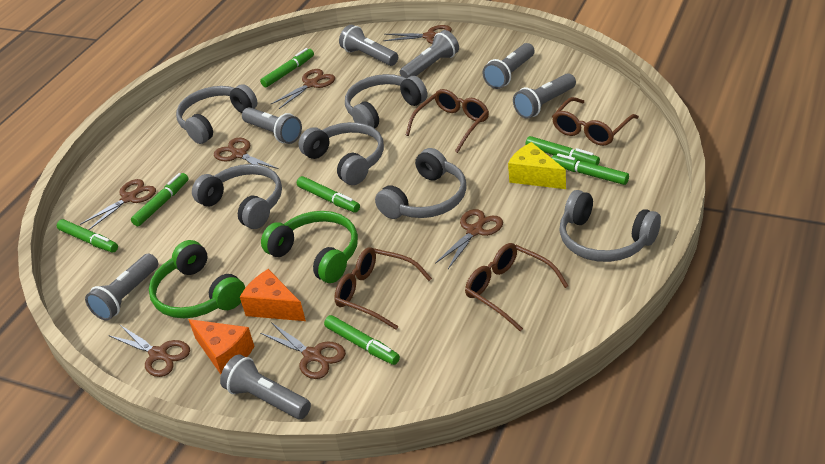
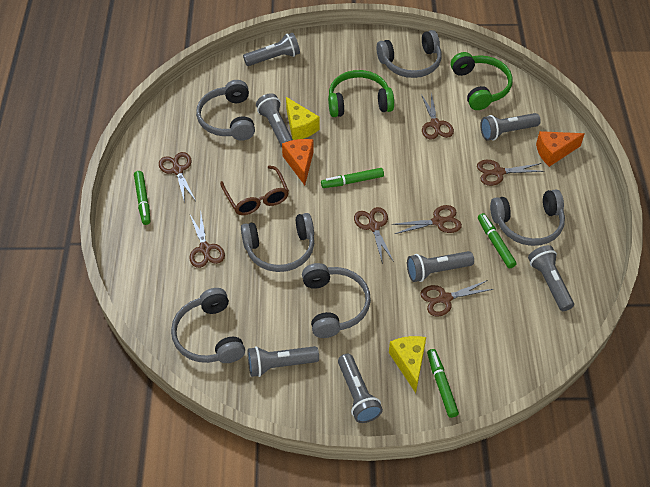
brown glasses: 4 -> 1
green marker: 7 -> 4
yellow cheese: 1 -> 2

